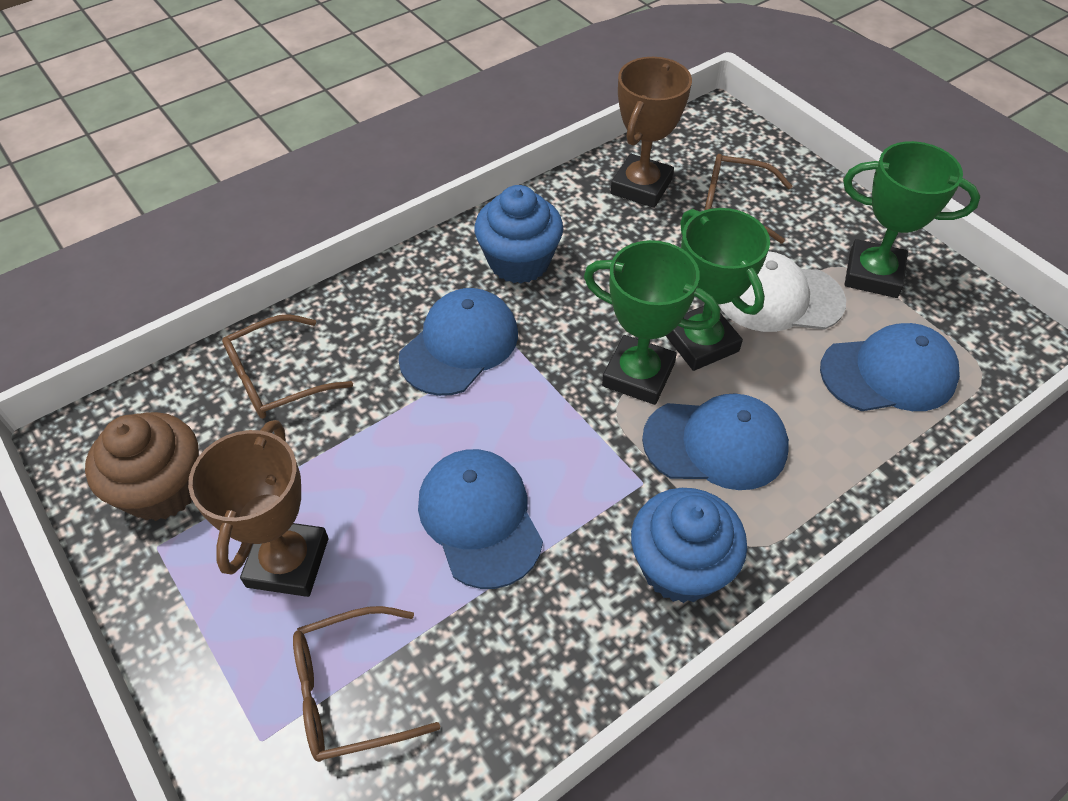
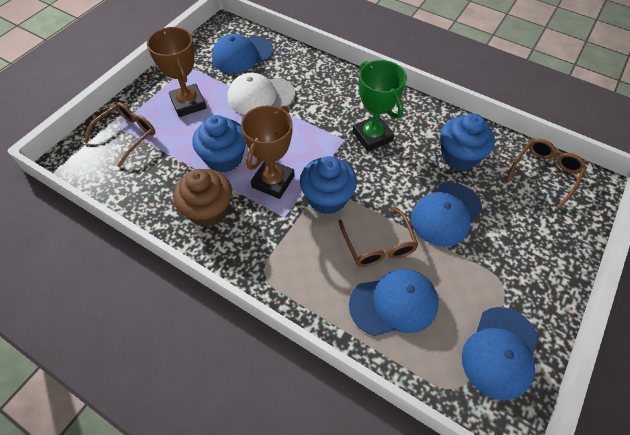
blue cupcake: 2 -> 3
green trophy: 3 -> 1

